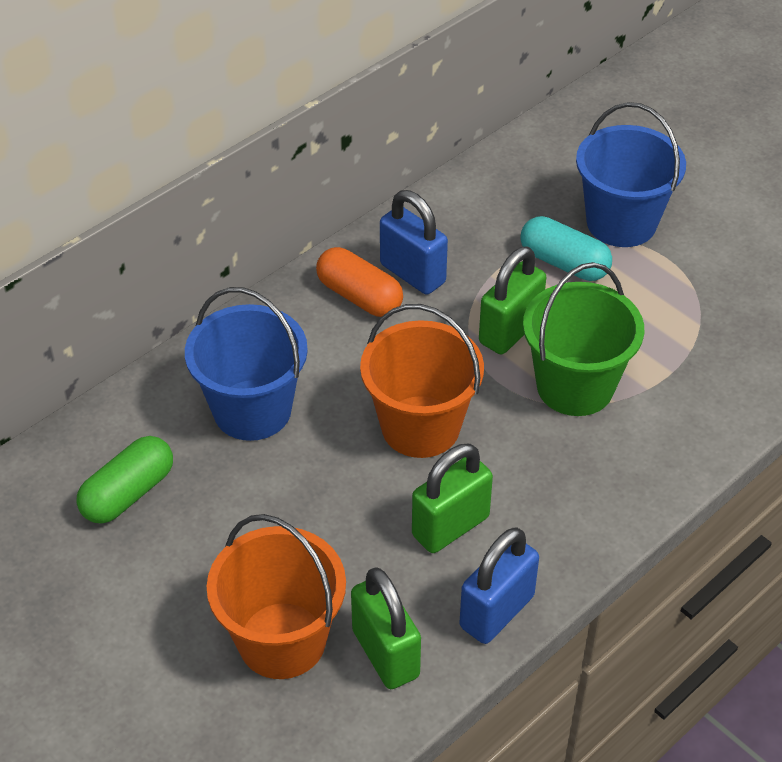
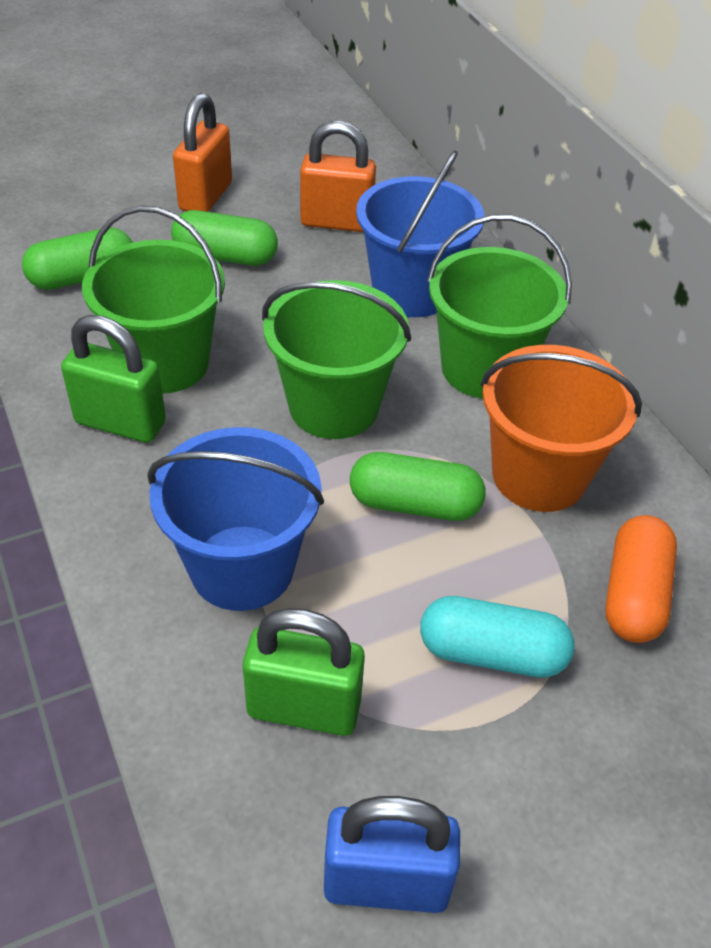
blue padlock: 2 -> 1
green bucket: 1 -> 3
green capsule: 1 -> 3
green padlock: 3 -> 2
orange bucket: 2 -> 1
orange padlock: 0 -> 2

